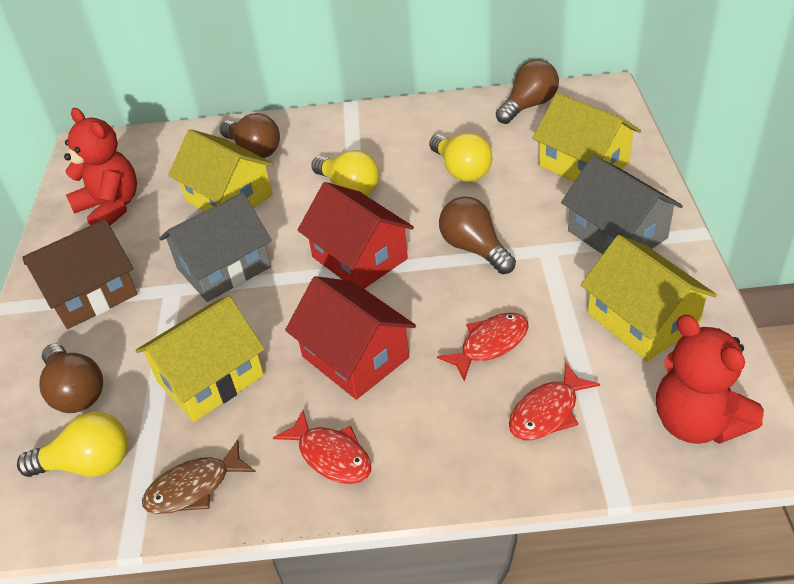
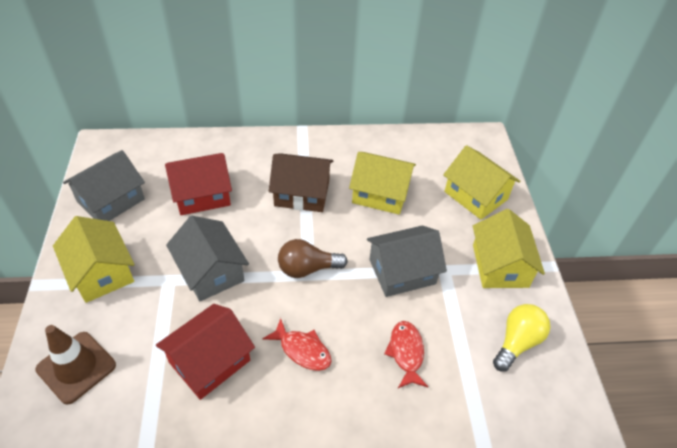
brown fish: 1 -> 0
brown light bulb: 4 -> 1
brown traffic cone: 0 -> 1
grey house: 2 -> 3
red fish: 3 -> 2
red teddy bear: 2 -> 0
yellow light bulb: 3 -> 1

